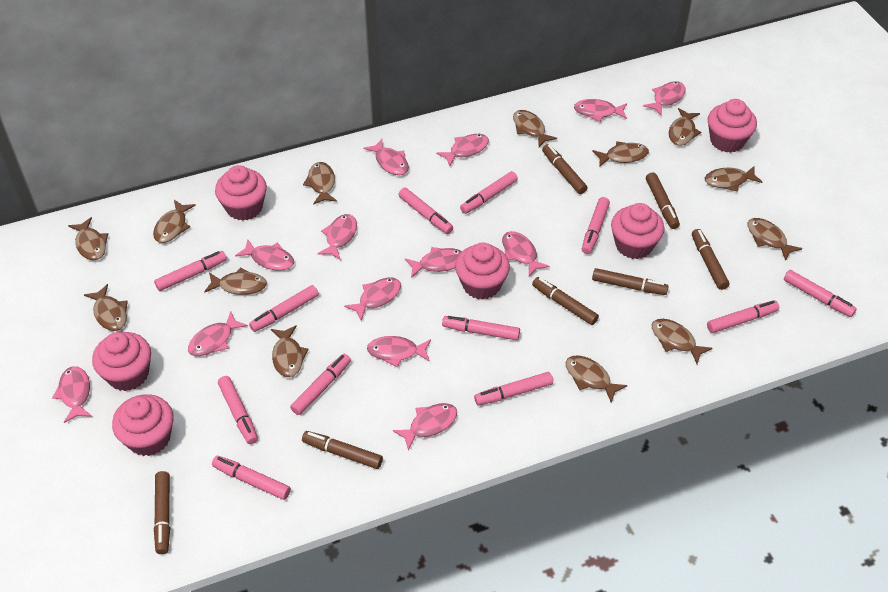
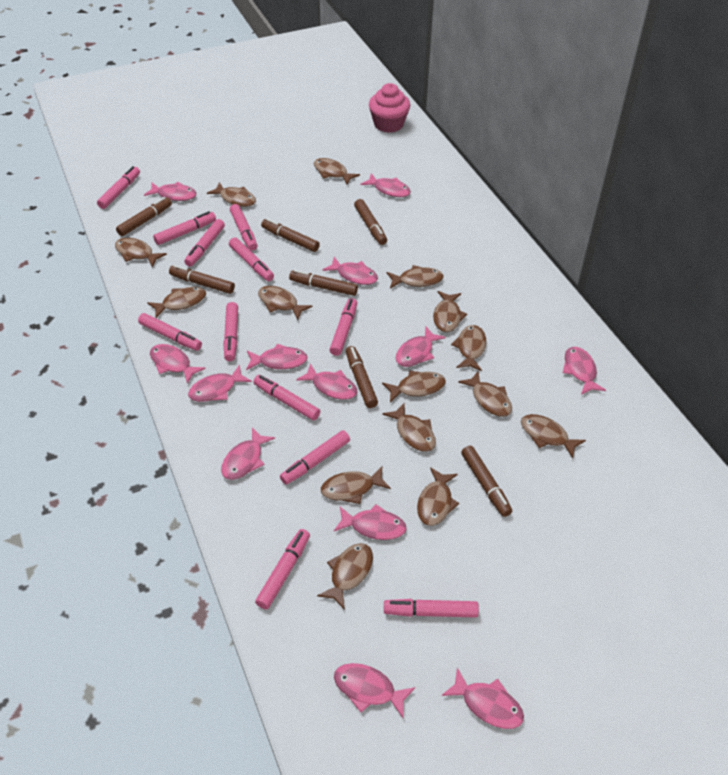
brown fish: 13 -> 15
pink cupcake: 6 -> 1

